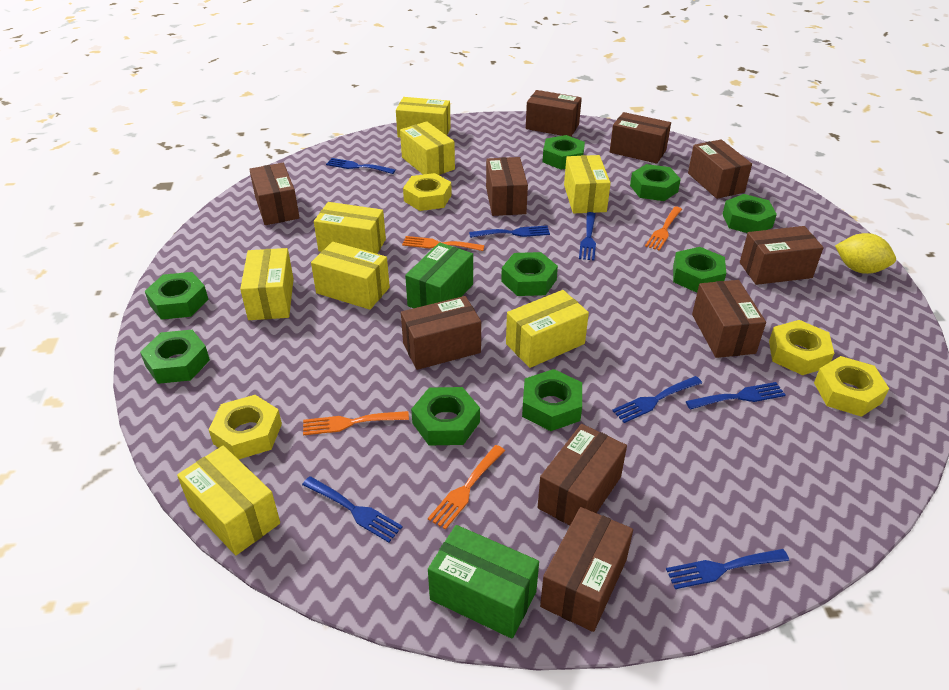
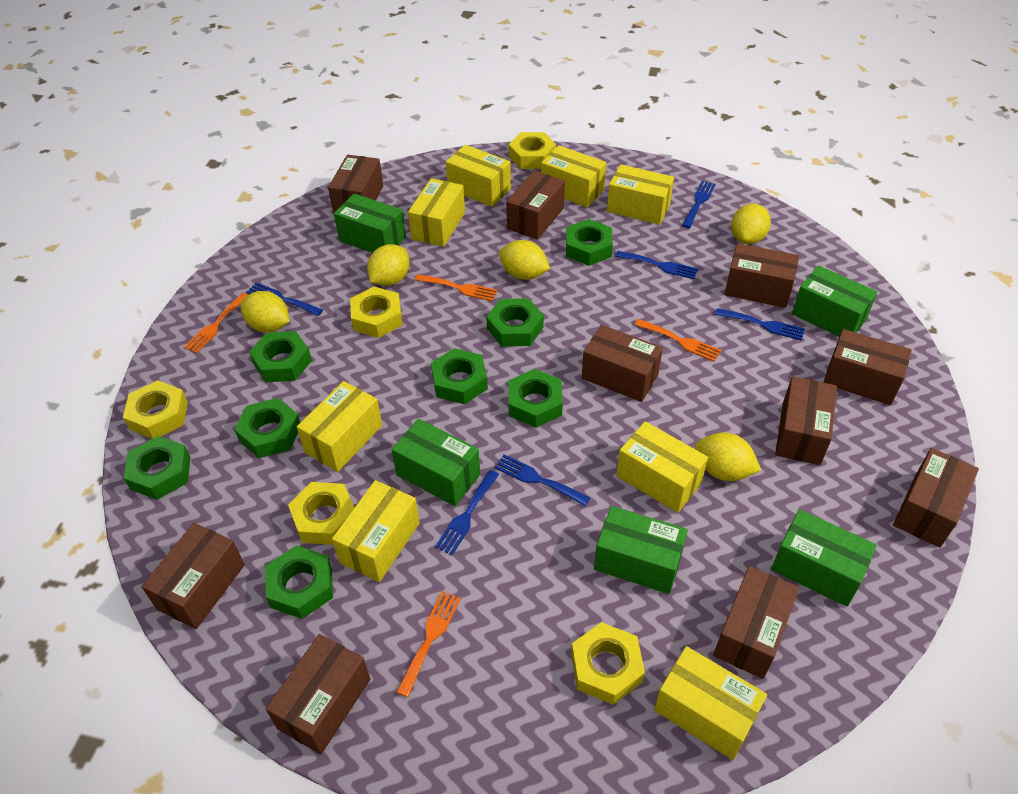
blue fork: 7 -> 6
green box: 2 -> 5
green nut: 9 -> 8
yellow lemon: 1 -> 5
yellow nut: 4 -> 5

